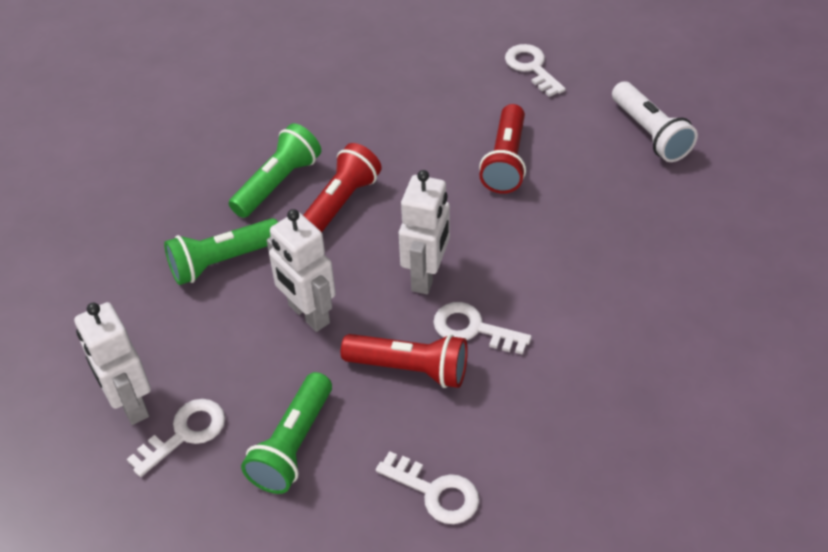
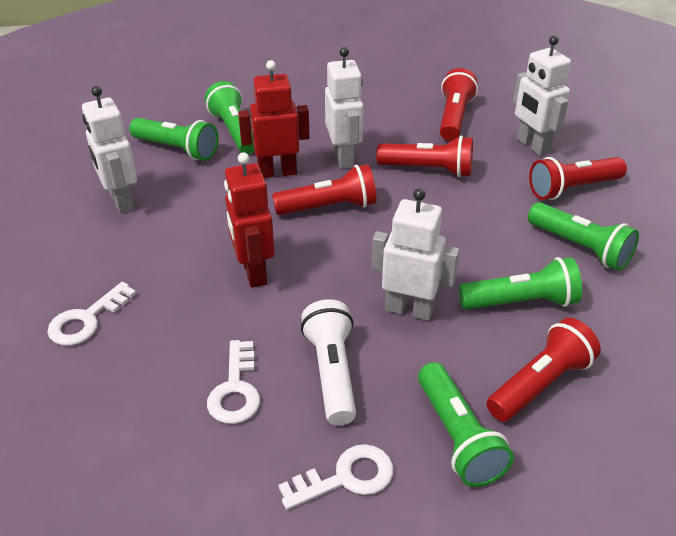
green flashlight: 3 -> 5
red flashlight: 3 -> 5
red robot: 0 -> 2
white key: 4 -> 3
white robot: 3 -> 4

